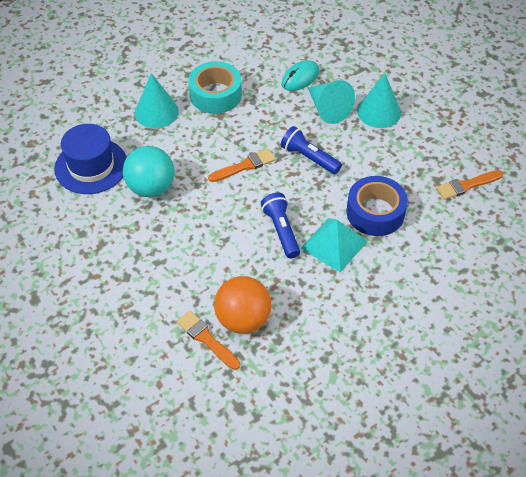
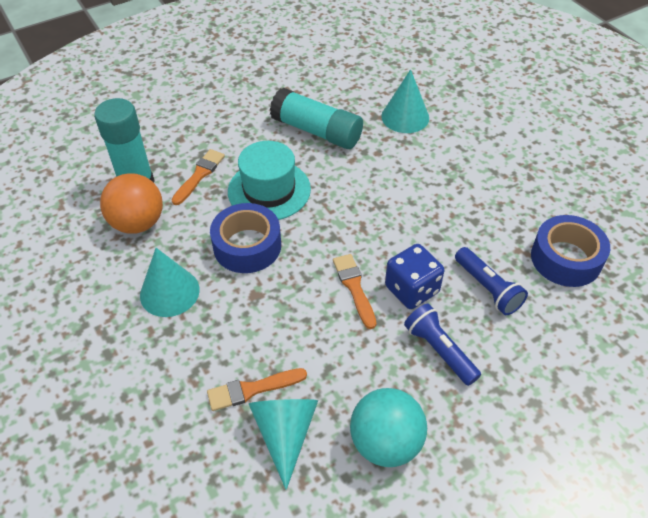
blue dice: 0 -> 1
blue hat: 1 -> 0
blue tape: 1 -> 2
turquoise glue stick: 0 -> 2
turquoise hat: 0 -> 1
turquoise mouse: 1 -> 0
turquoise pyramid: 1 -> 0
turquoise tape: 1 -> 0

